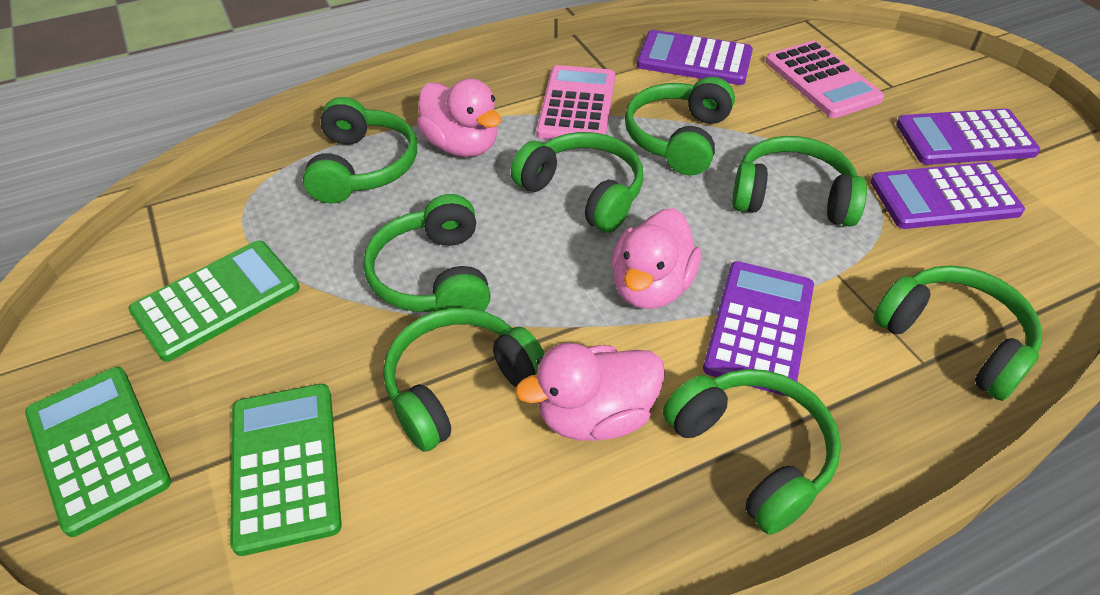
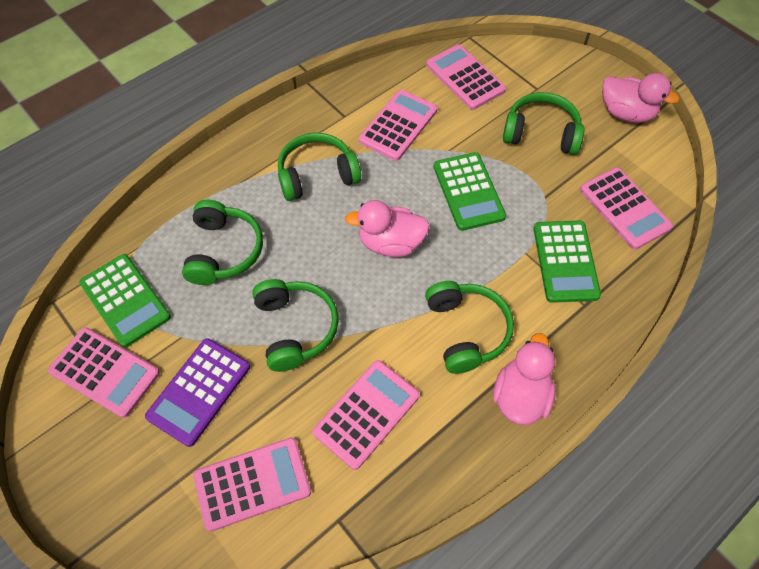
green headphones: 8 -> 5
pink calculator: 2 -> 6
purple calculator: 4 -> 1

